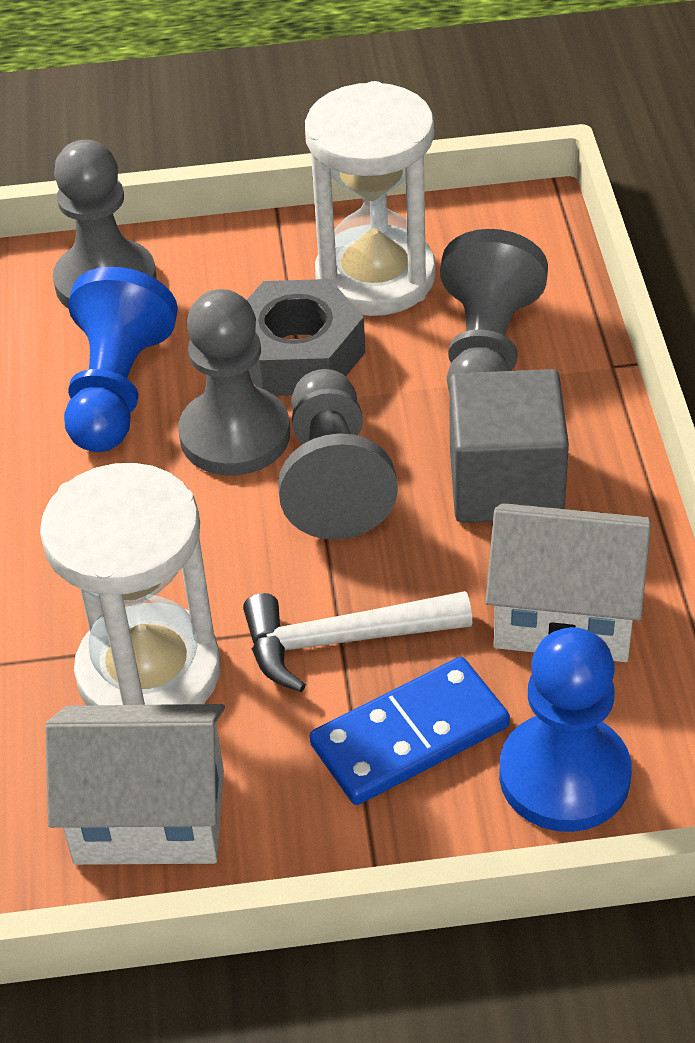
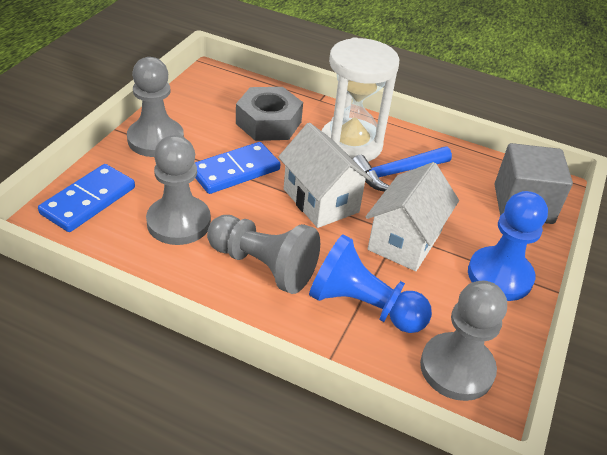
blue domino: 1 -> 2
blue hammer: 0 -> 1
white hammer: 1 -> 0
white hourglass: 2 -> 1

